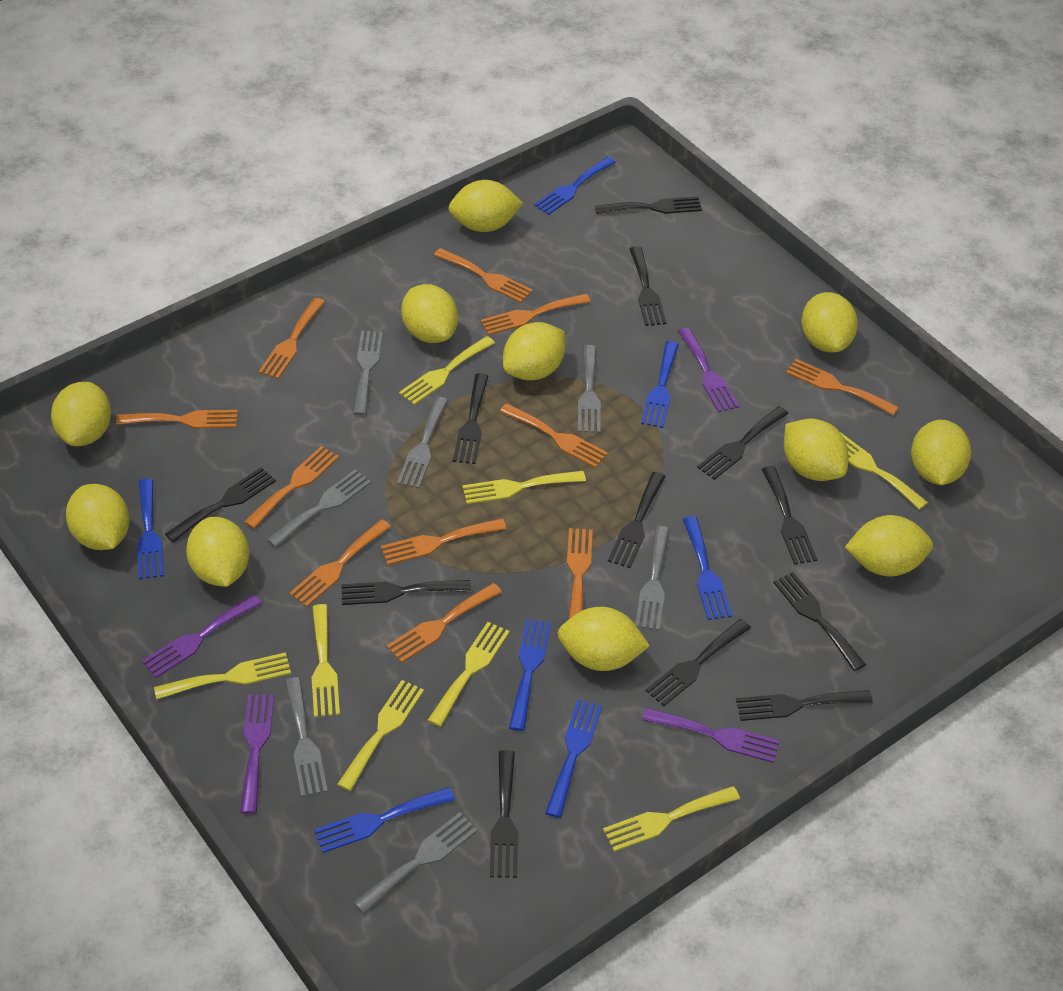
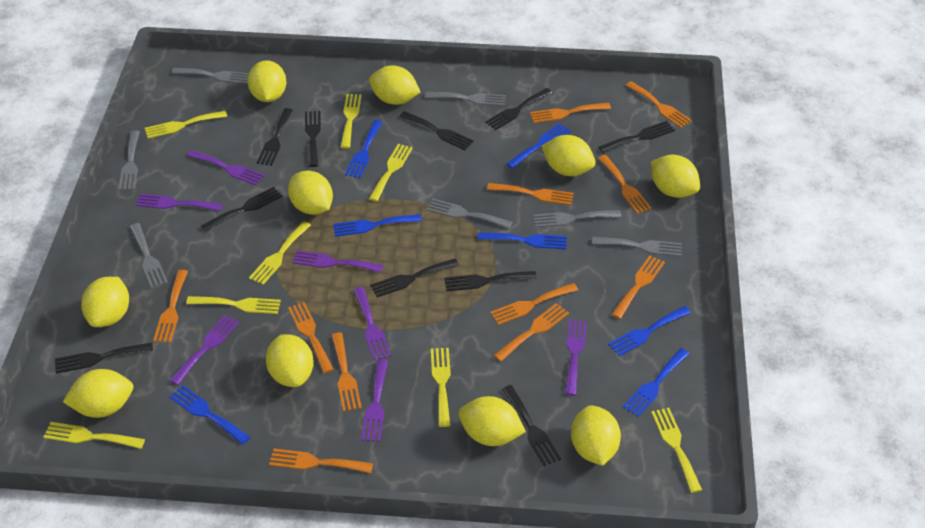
black fork: 12 -> 10
purple fork: 4 -> 7
yellow lemon: 11 -> 10

